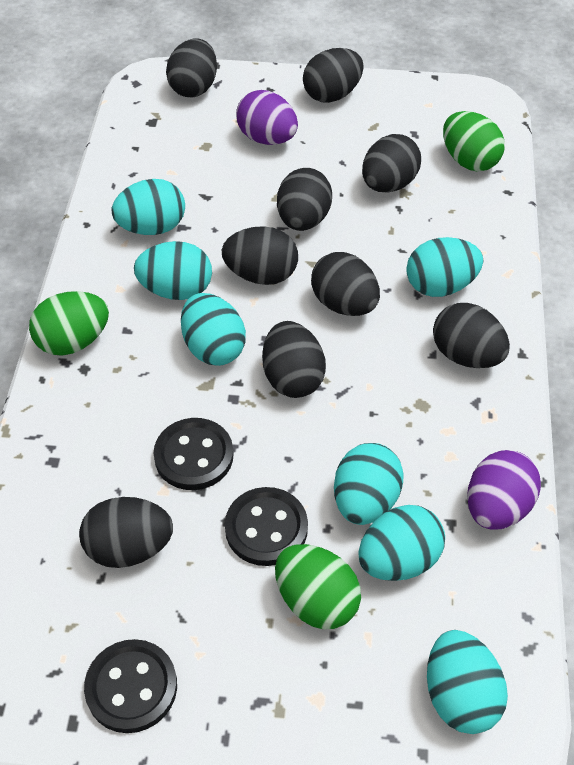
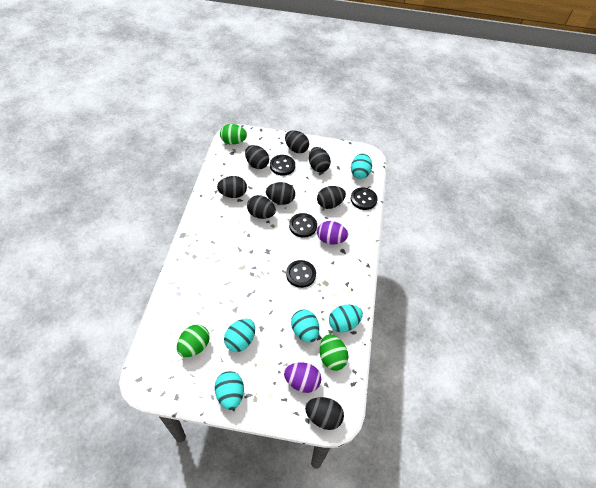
black button: 3 -> 4
black egg: 9 -> 8
turquoise egg: 7 -> 5

